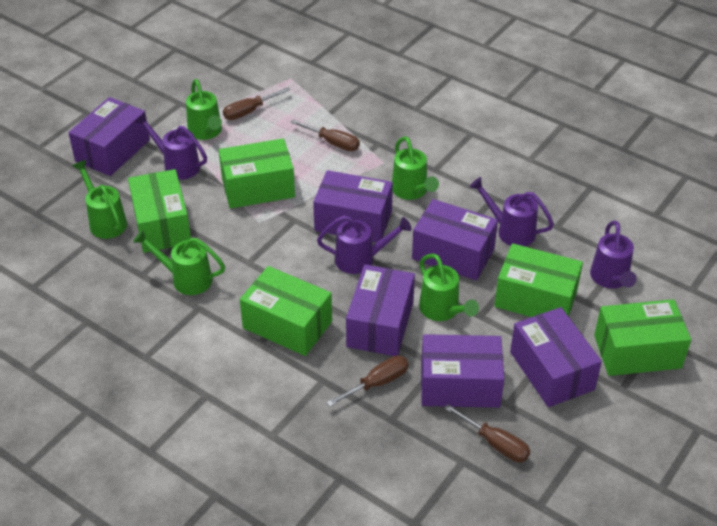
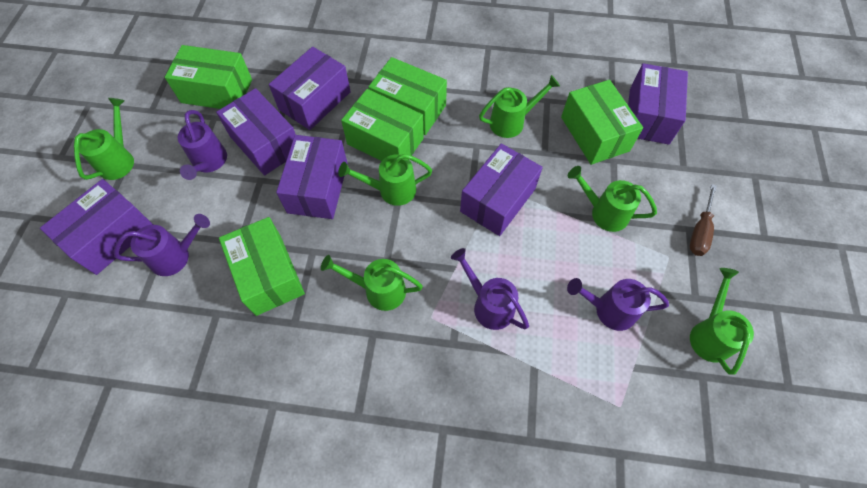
brown screwdriver: 4 -> 1
green watering can: 5 -> 6

